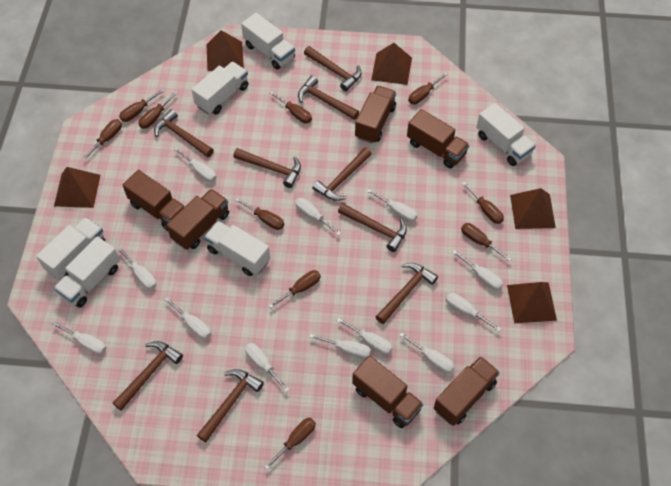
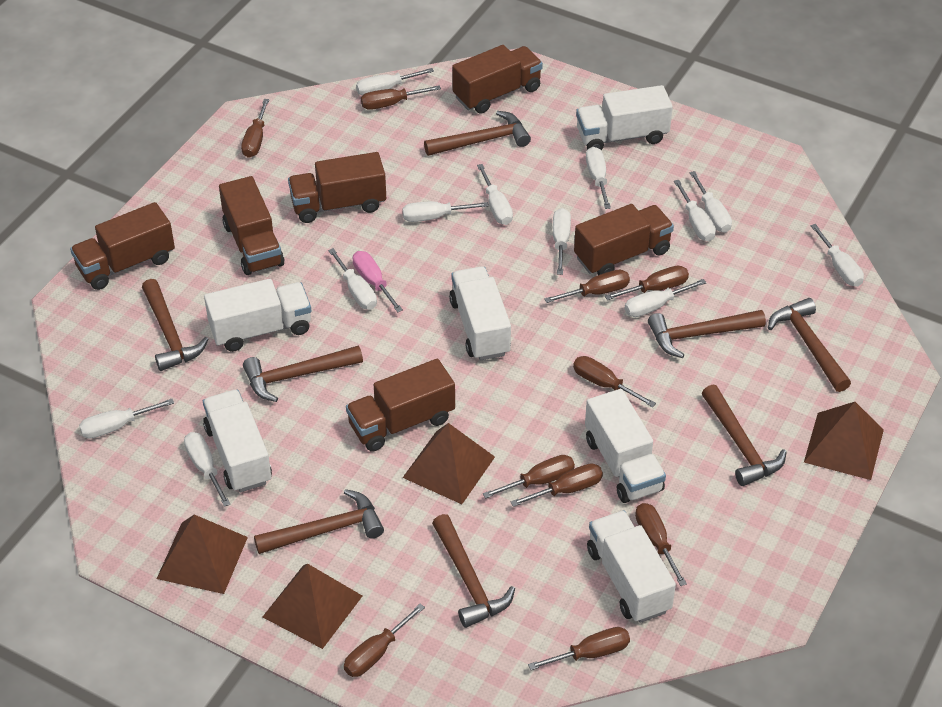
brown hammer: 9 -> 8
brown pyramid: 5 -> 4
pink screwdriver: 0 -> 1

